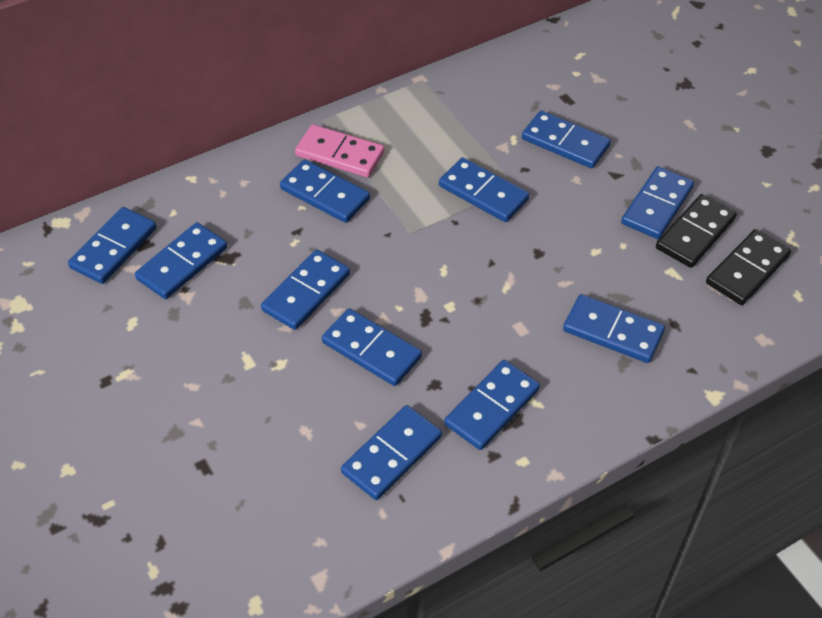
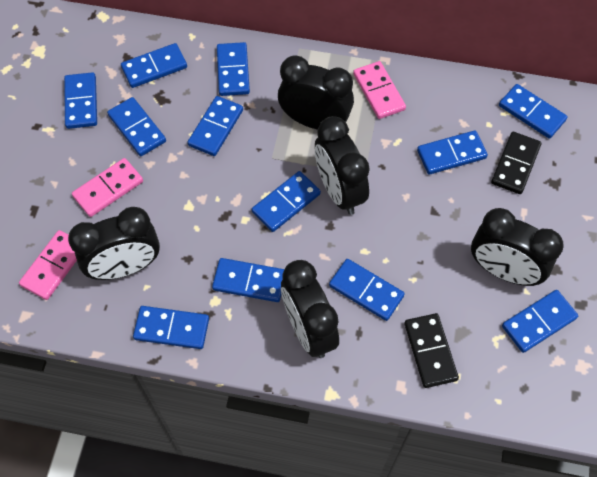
black clock: 0 -> 5
blue domino: 11 -> 12
pink domino: 1 -> 3

